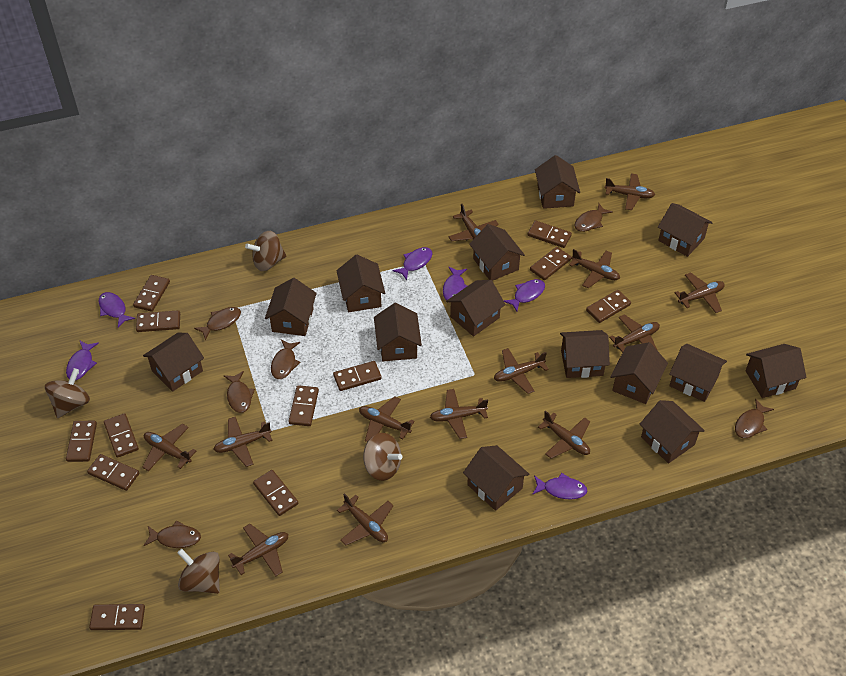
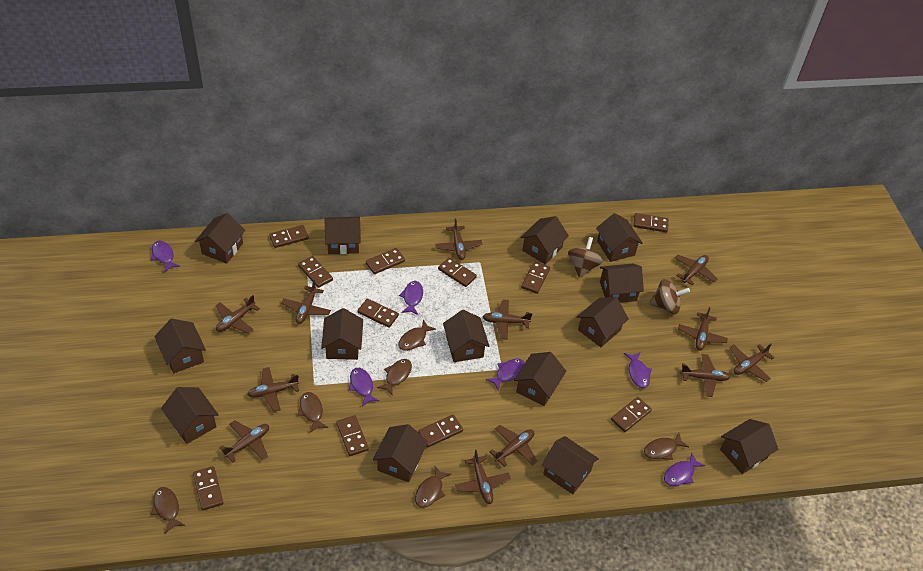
brown domino: 12 -> 11
brown plane: 13 -> 12
brown spinning top: 4 -> 2

